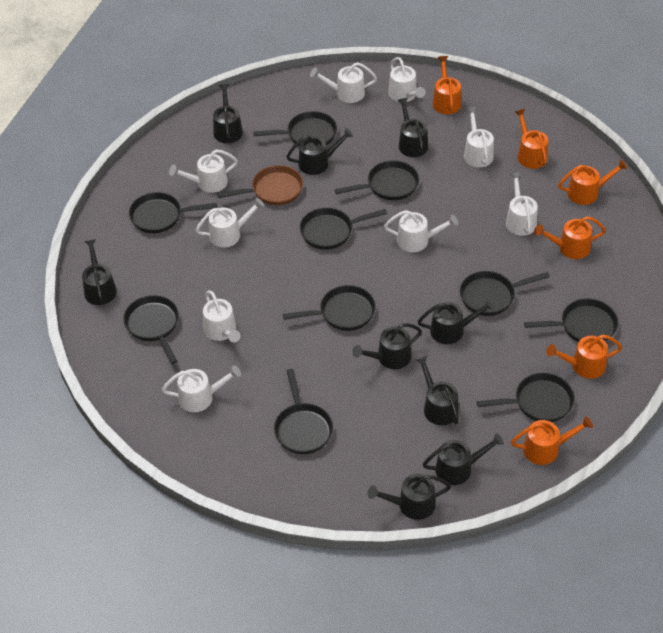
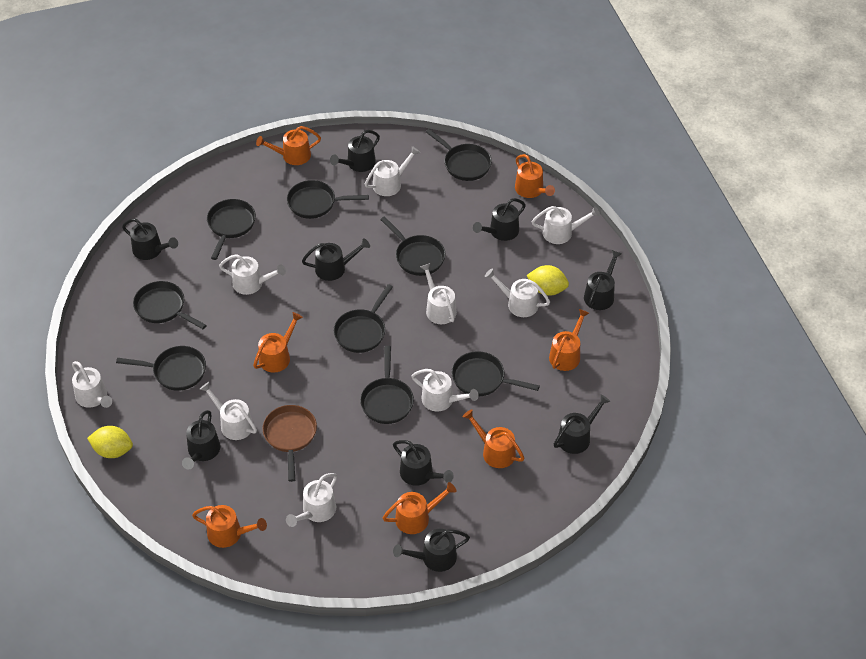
black pan: 10 -> 9
orange watering can: 6 -> 7
yellow lemon: 0 -> 2

